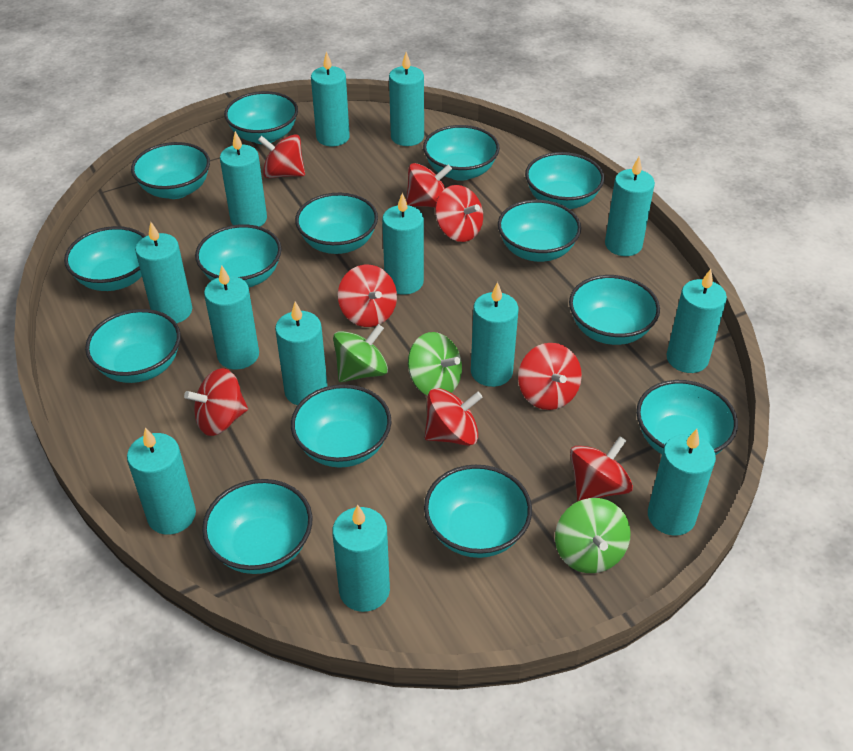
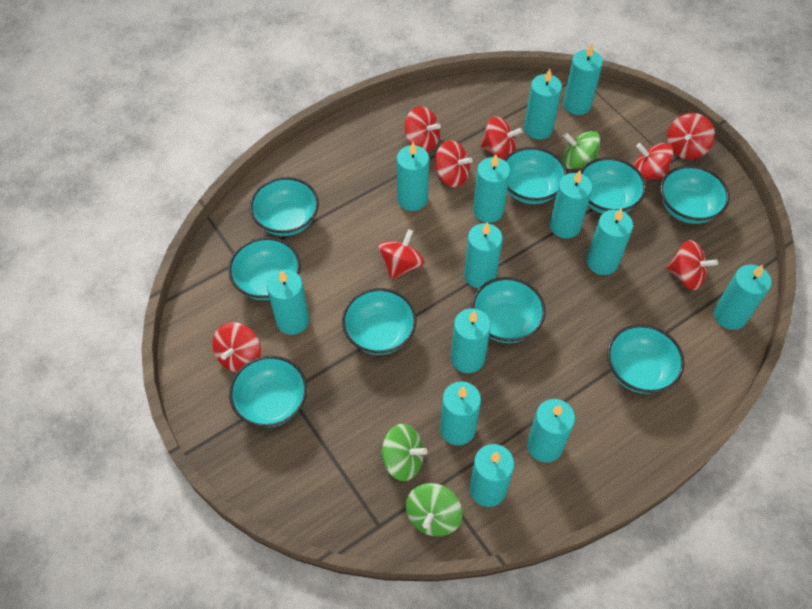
turquoise bowl: 14 -> 9

